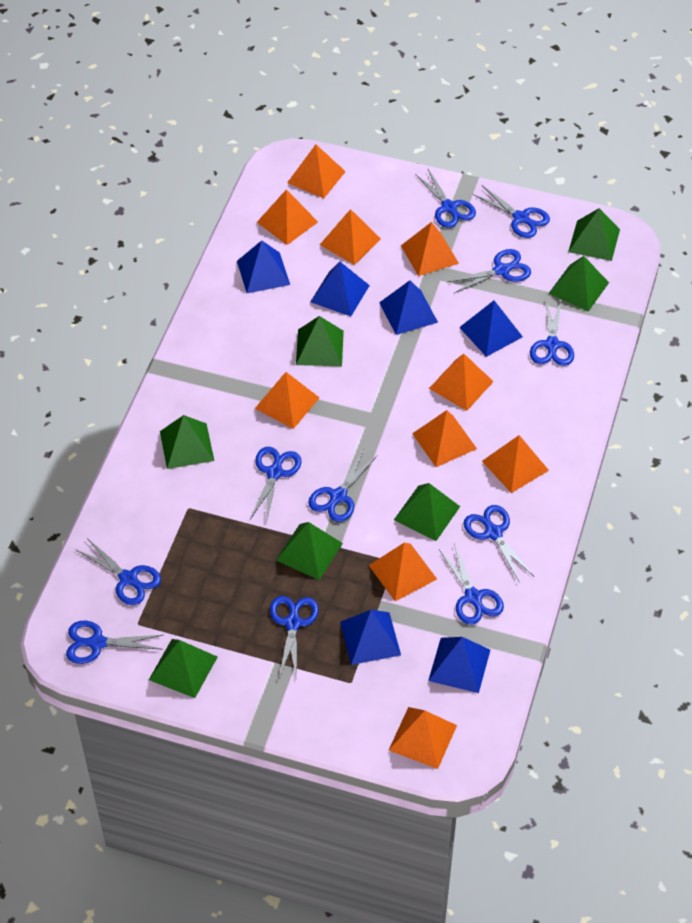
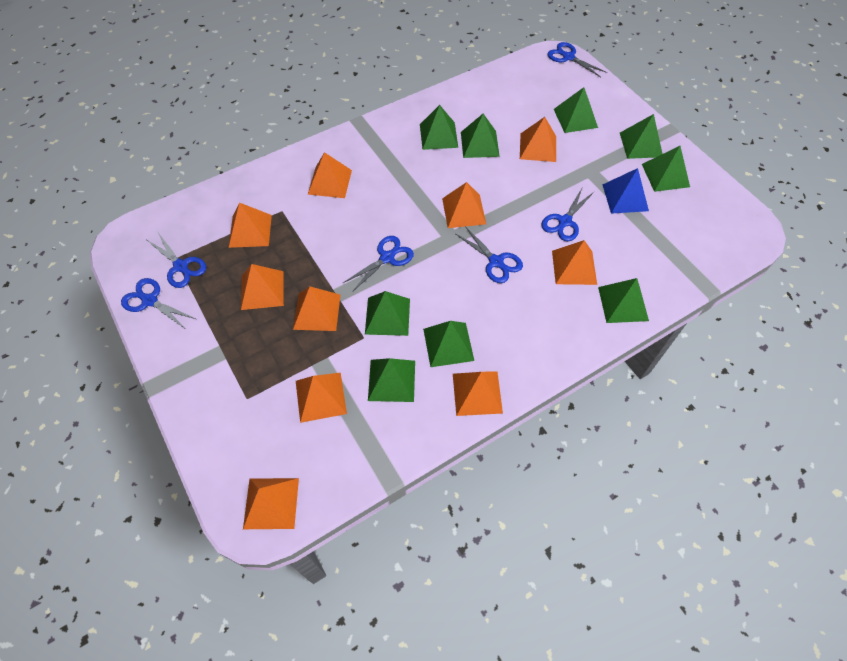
blue pyramid: 6 -> 1
blue scissors: 11 -> 6
green pyramid: 7 -> 9

